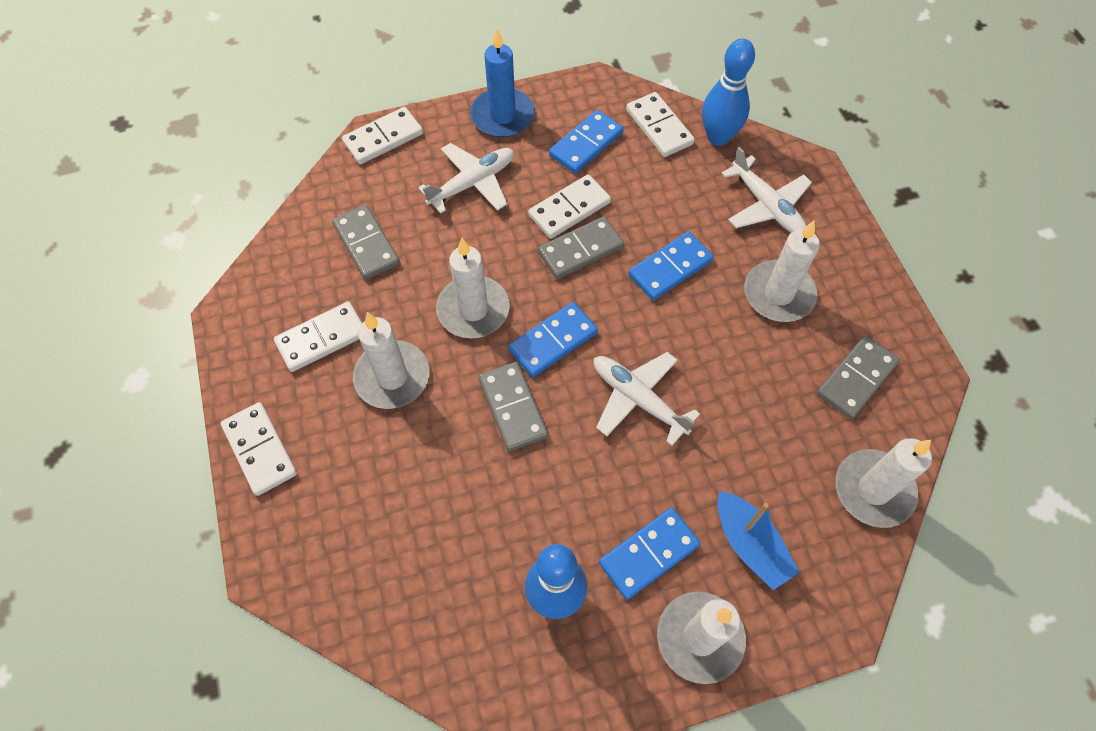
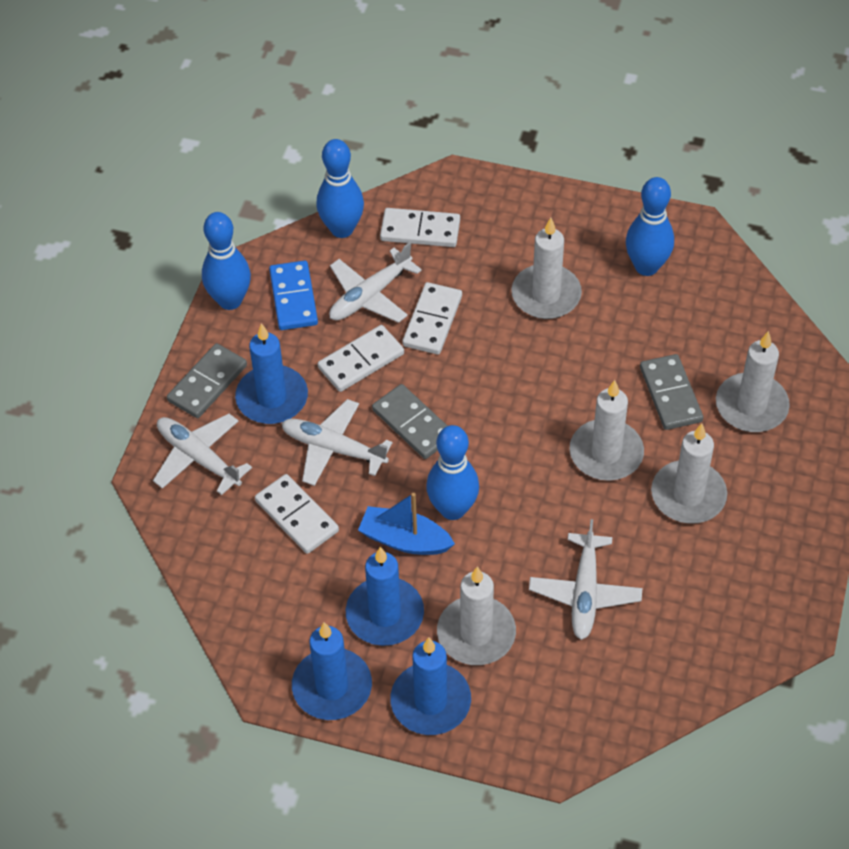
blue bowling pin: 2 -> 4
blue candle: 1 -> 4
blue domino: 4 -> 1
grey domino: 4 -> 3
white domino: 5 -> 4
white plane: 3 -> 4

